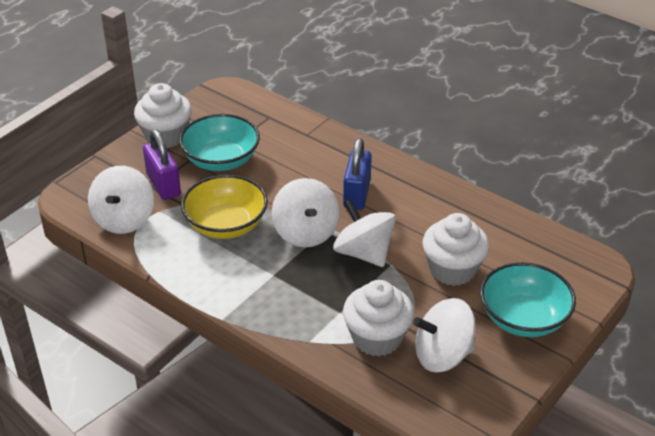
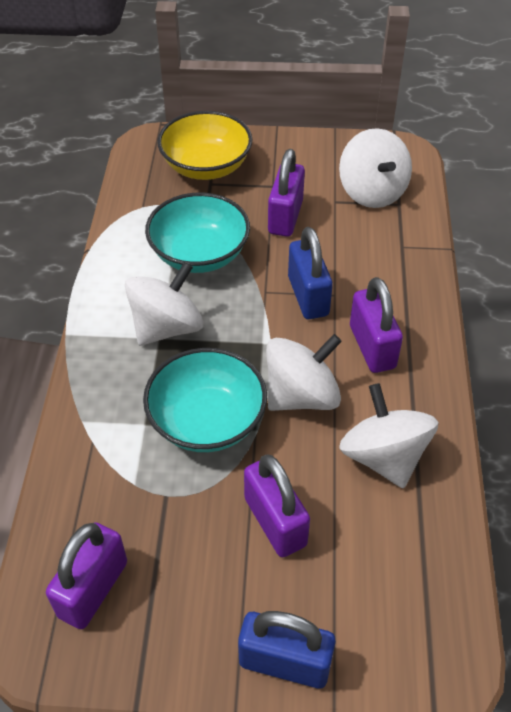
blue padlock: 1 -> 2
purple padlock: 1 -> 4
white cupcake: 3 -> 0

